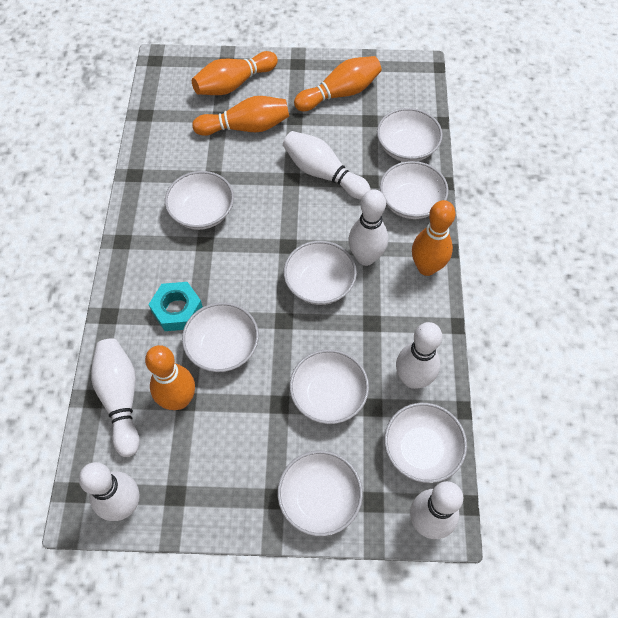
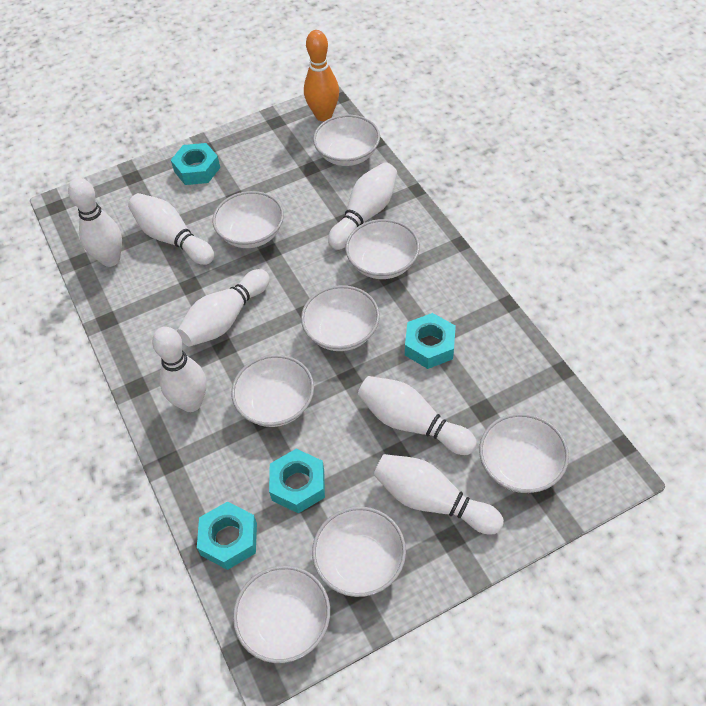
orange bowling pin: 5 -> 1
turquoise nut: 1 -> 4
white bowling pin: 6 -> 7

